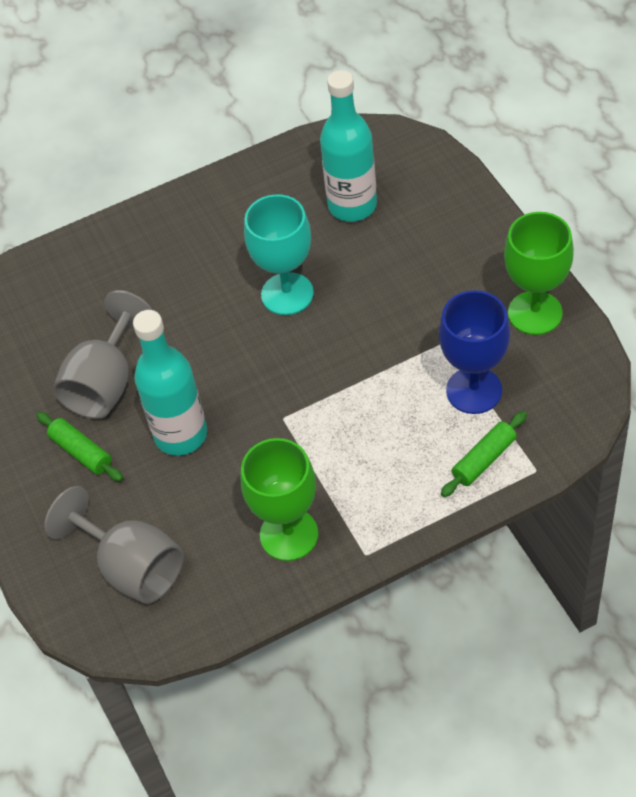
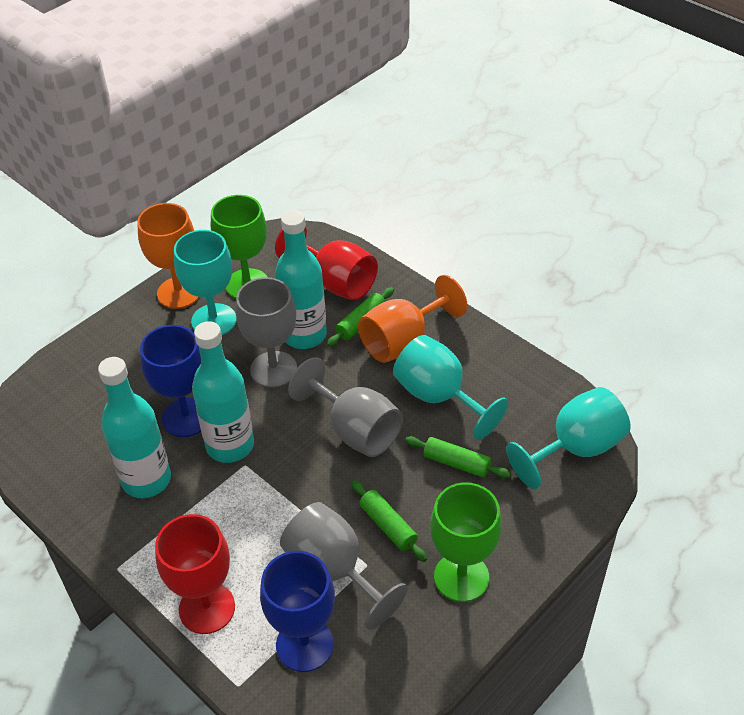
blue goblet: 1 -> 2
green rolling pin: 2 -> 3
grey goblet: 2 -> 3
orange goblet: 0 -> 2
red goblet: 0 -> 2
turquoise bottle: 2 -> 3
turquoise goblet: 1 -> 3

